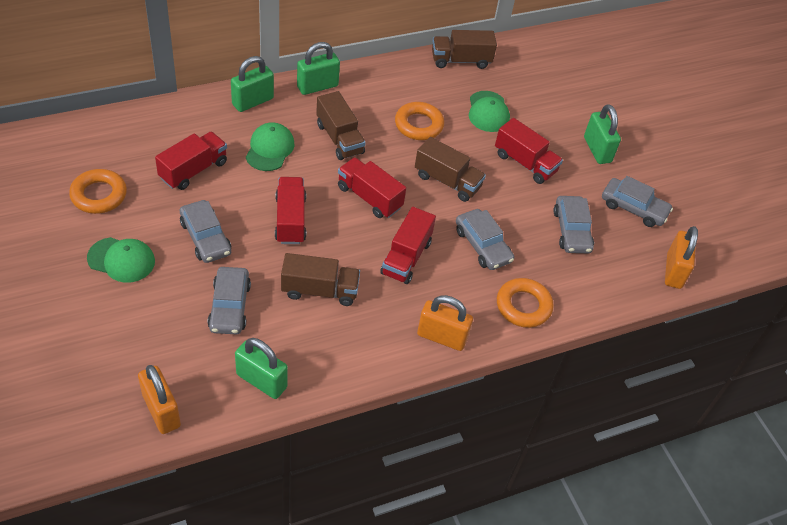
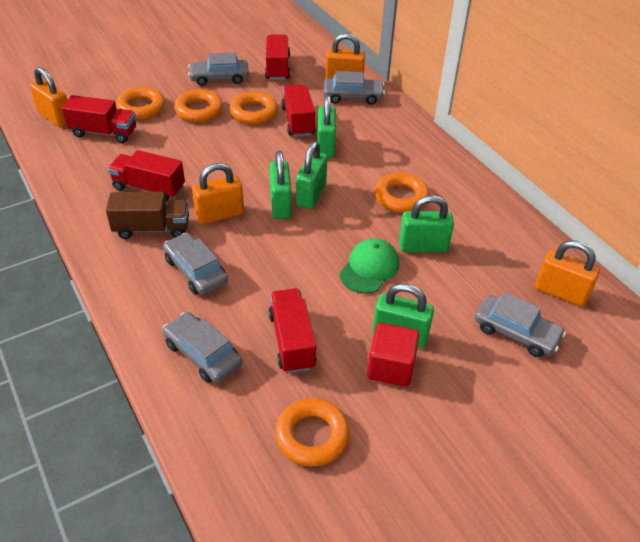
brown truck: 4 -> 1
green cap: 3 -> 1
green padlock: 4 -> 5
orange padlock: 3 -> 4
orange ring: 3 -> 5
red cube: 0 -> 1

